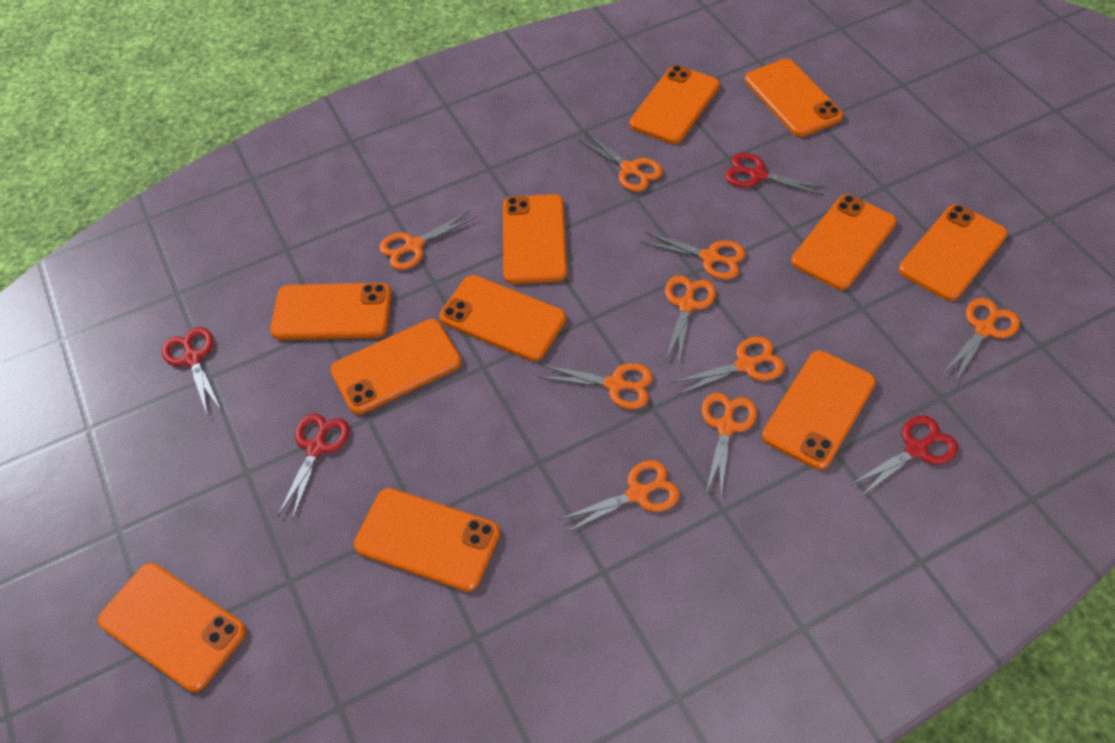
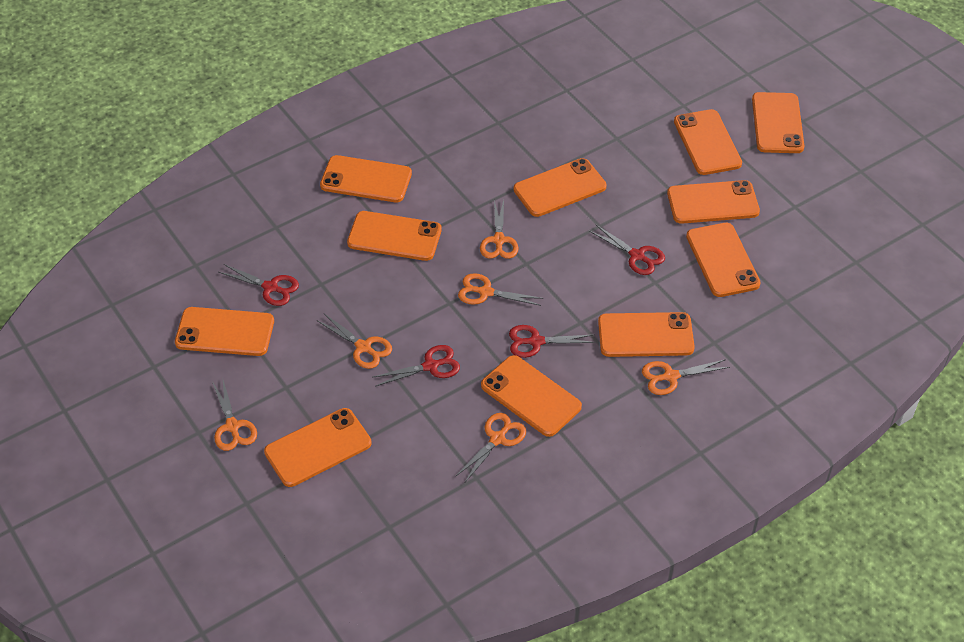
orange scissors: 9 -> 6

